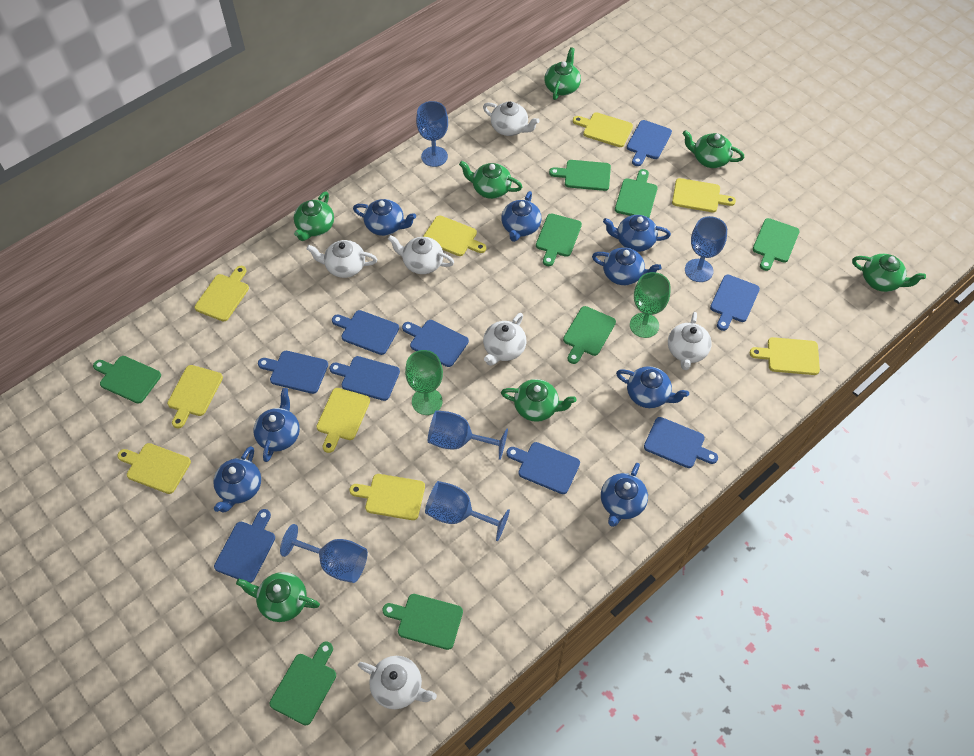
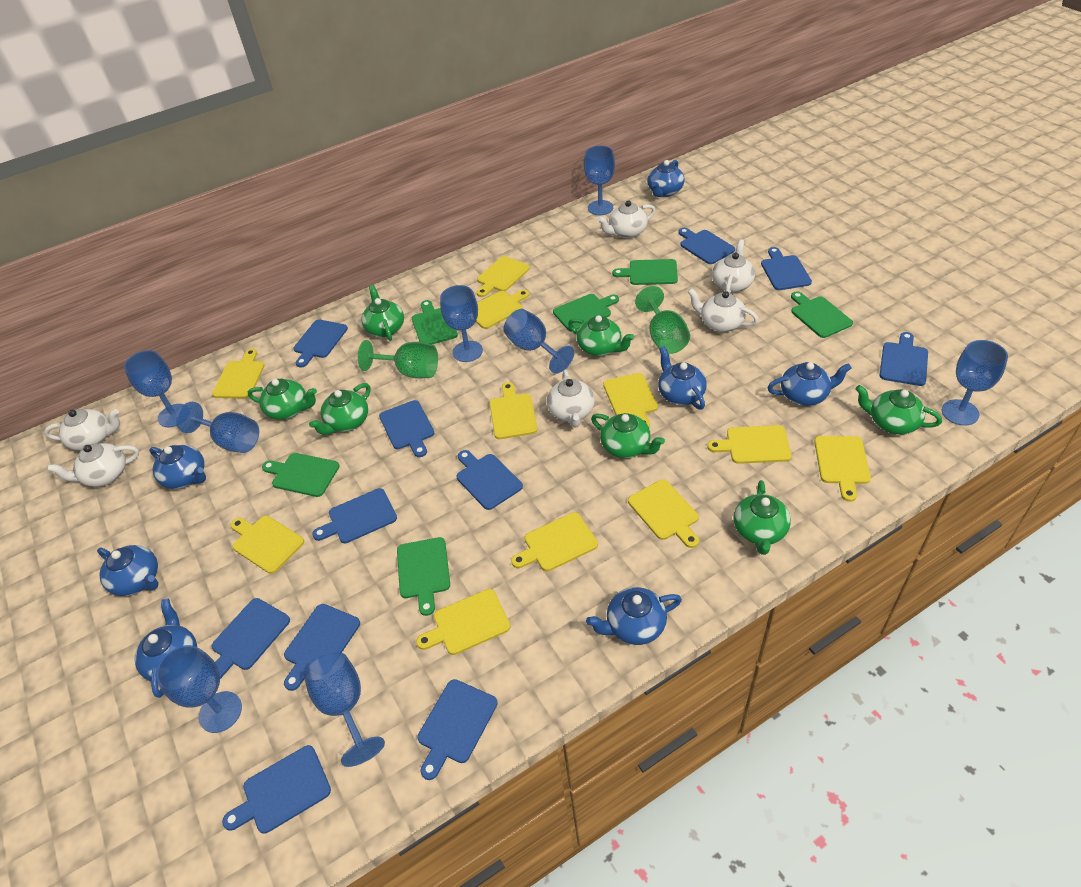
blue cutting board: 9 -> 11
blue goblet: 5 -> 8
blue teapot: 8 -> 7
green cutting board: 8 -> 6
yellow cutting board: 9 -> 11

